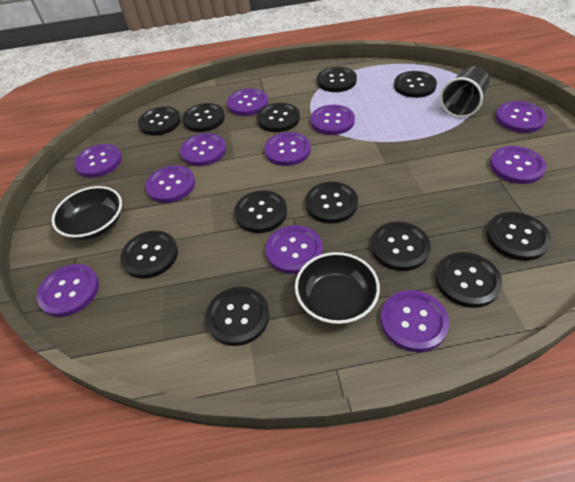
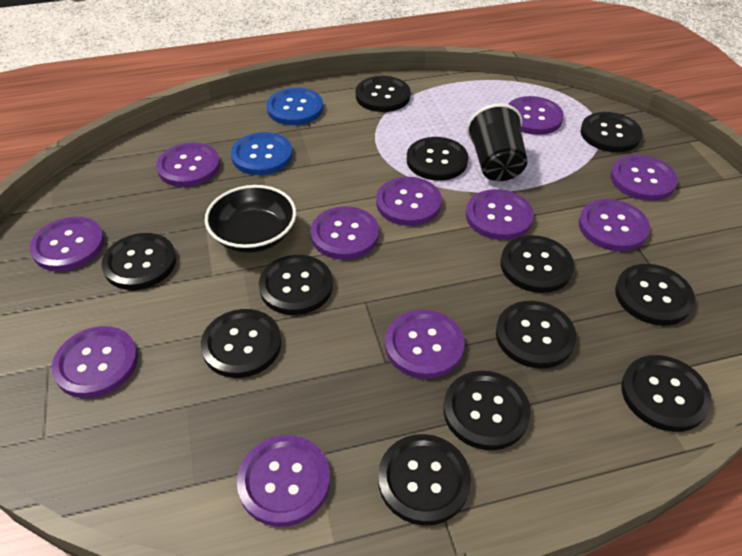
black bowl: 2 -> 1
blue button: 0 -> 2

